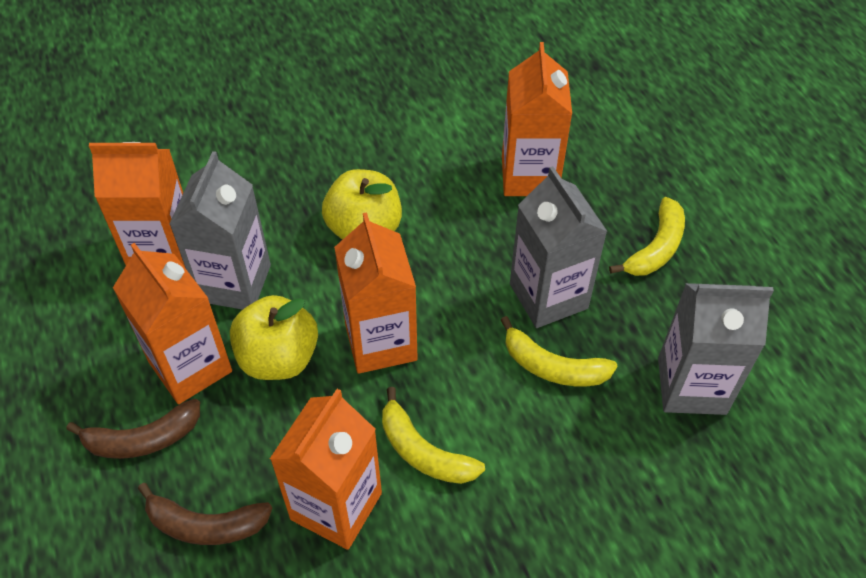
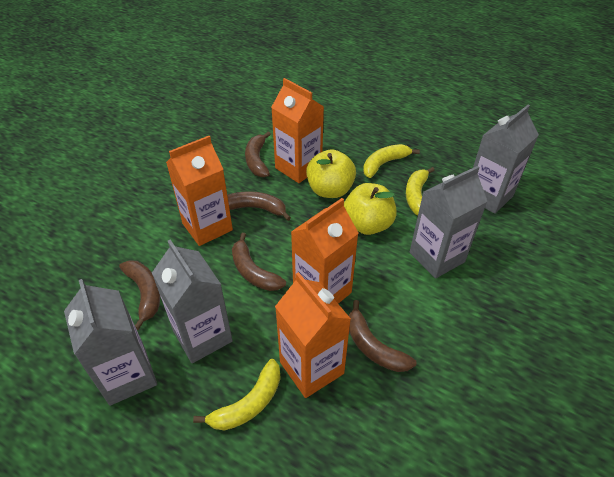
brown banana: 2 -> 5
grey carton: 3 -> 4
orange carton: 5 -> 4

